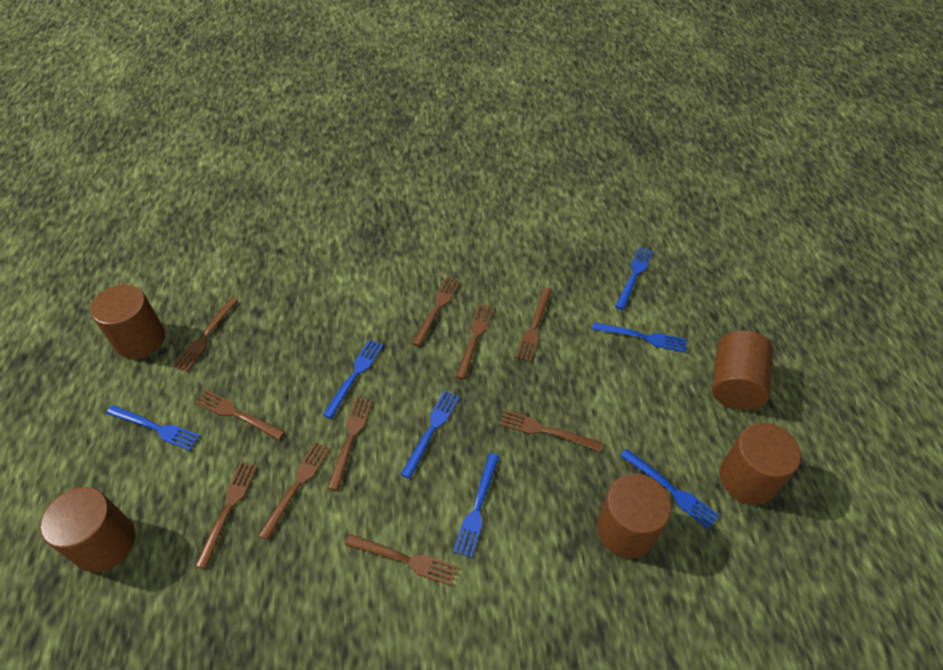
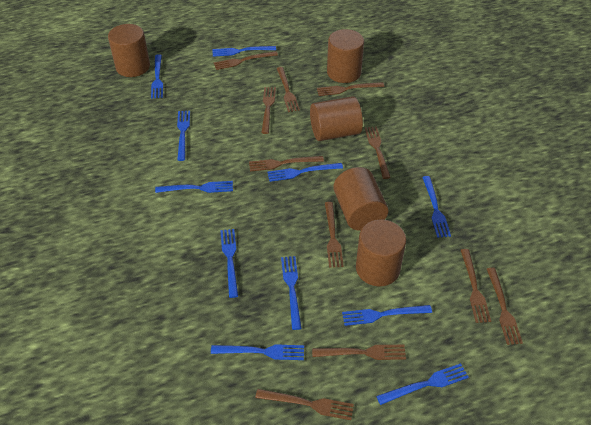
blue fork: 7 -> 11
brown fork: 10 -> 11

